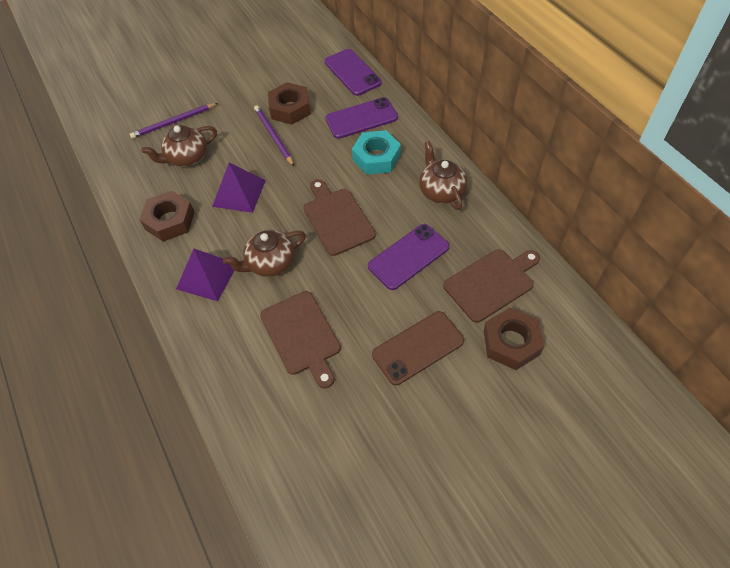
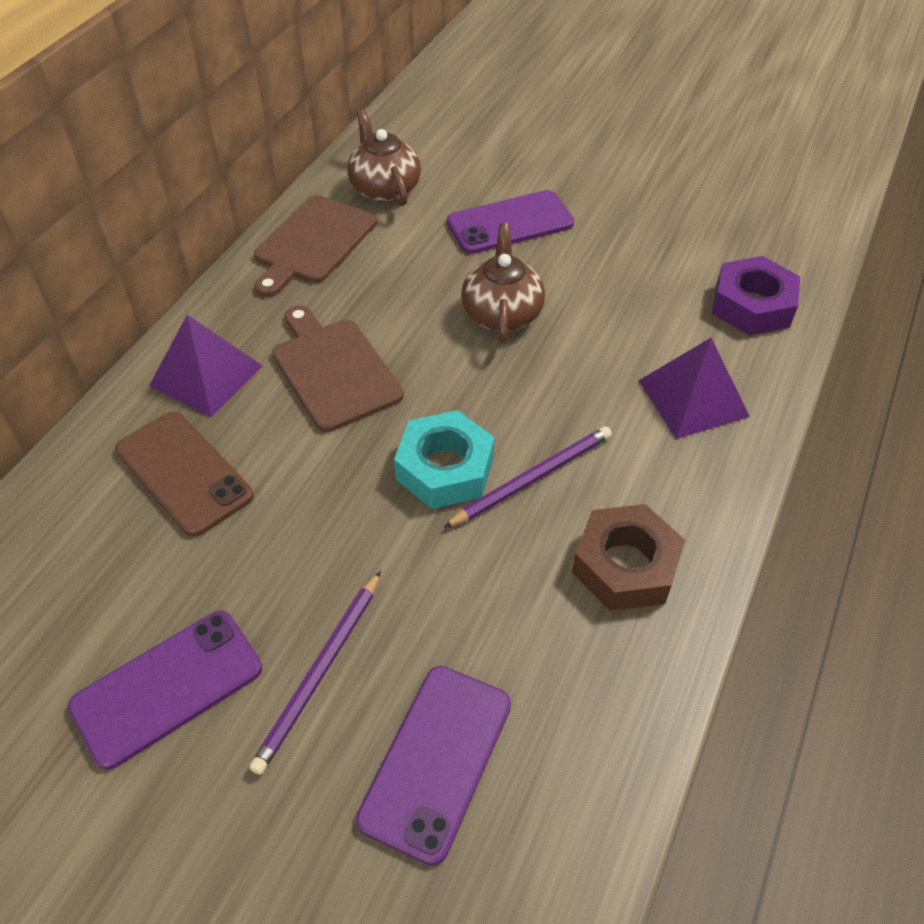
brown cutting board: 3 -> 2
brown nut: 3 -> 1
brown teapot: 3 -> 2
purple nut: 0 -> 1

